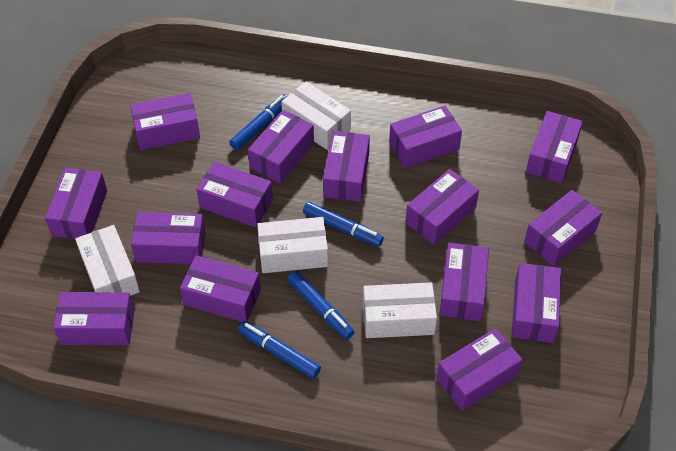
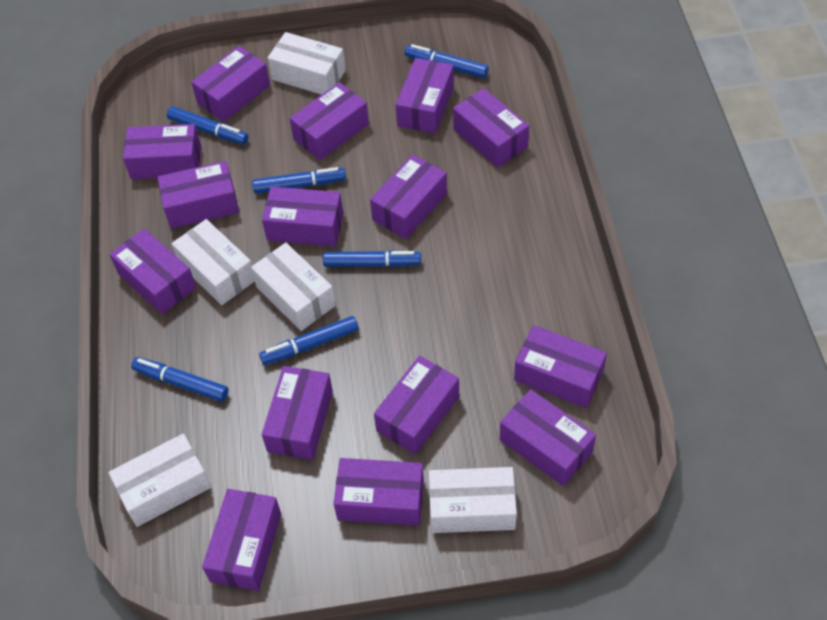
blue marker: 4 -> 6
white box: 4 -> 5

